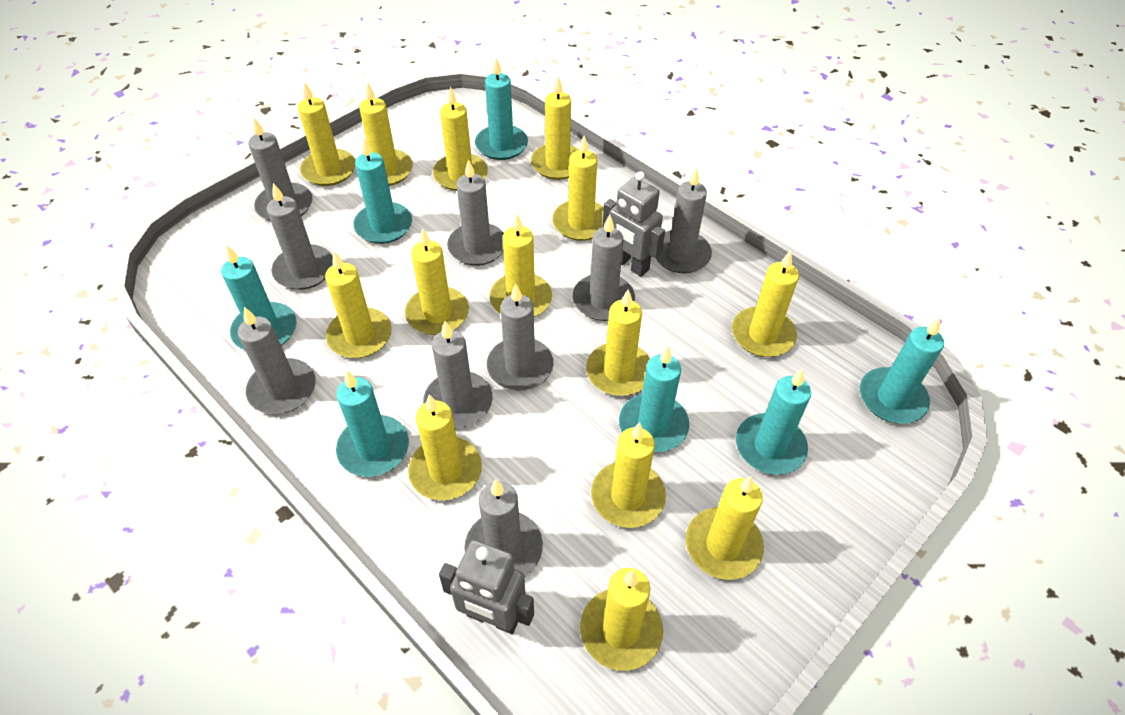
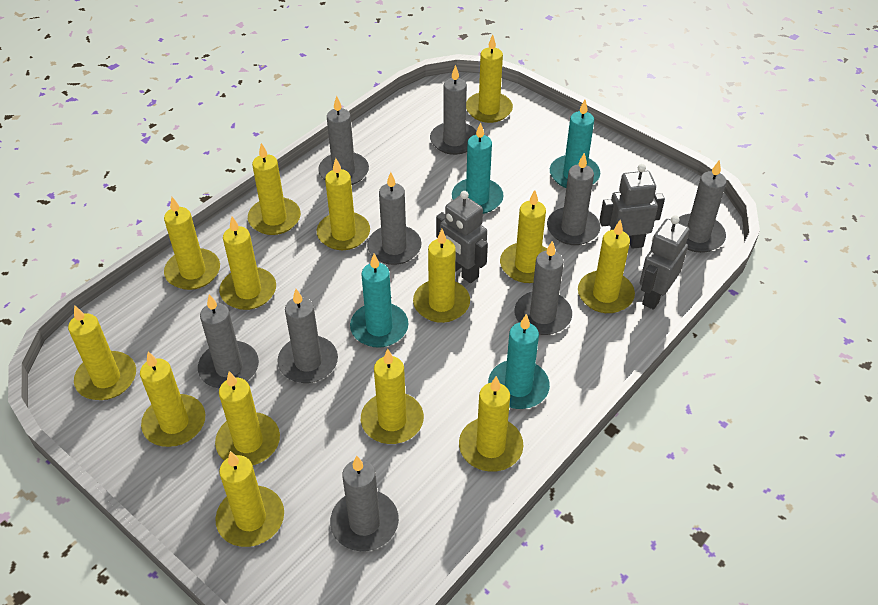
grey robot: 2 -> 3
turquoise candle: 7 -> 4

